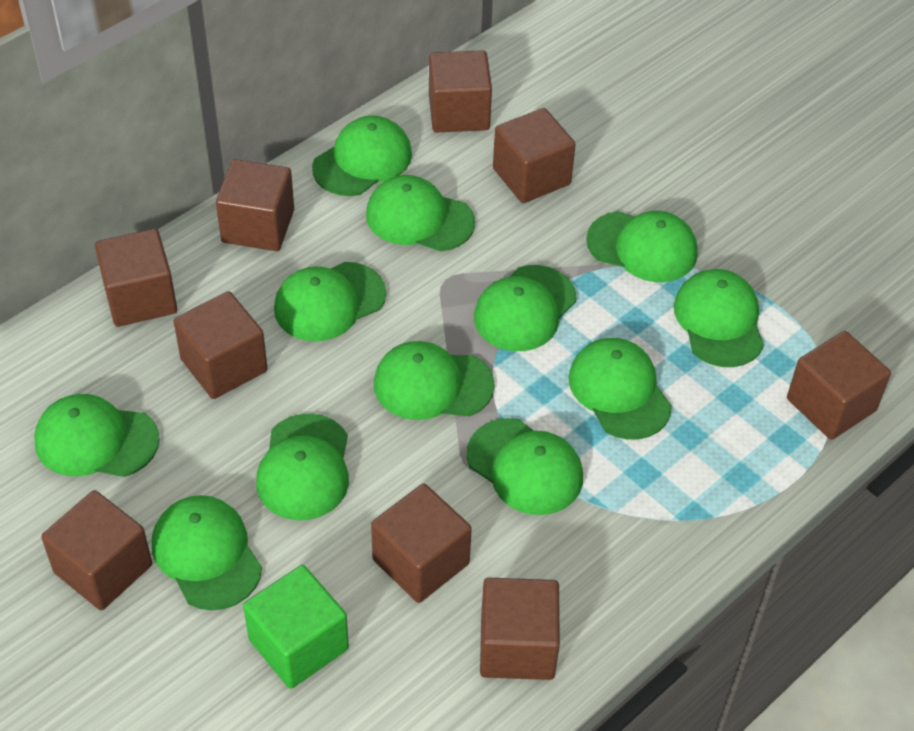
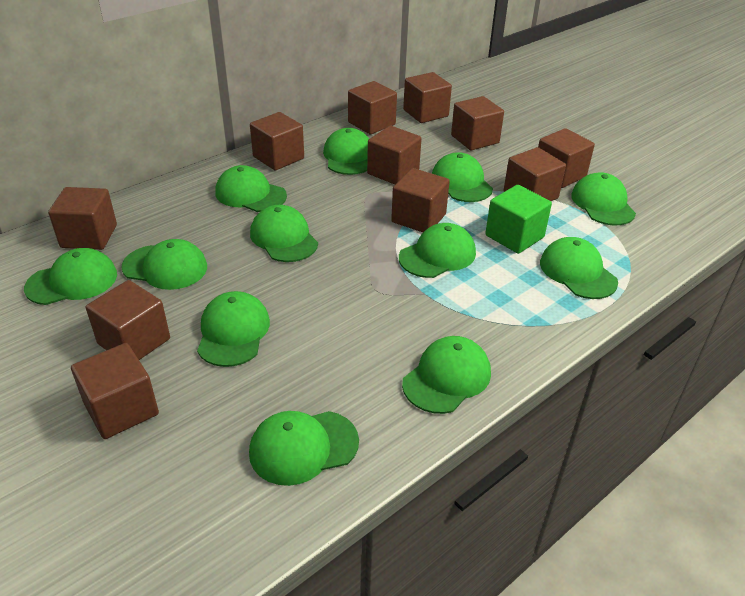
brown cube: 9 -> 11

